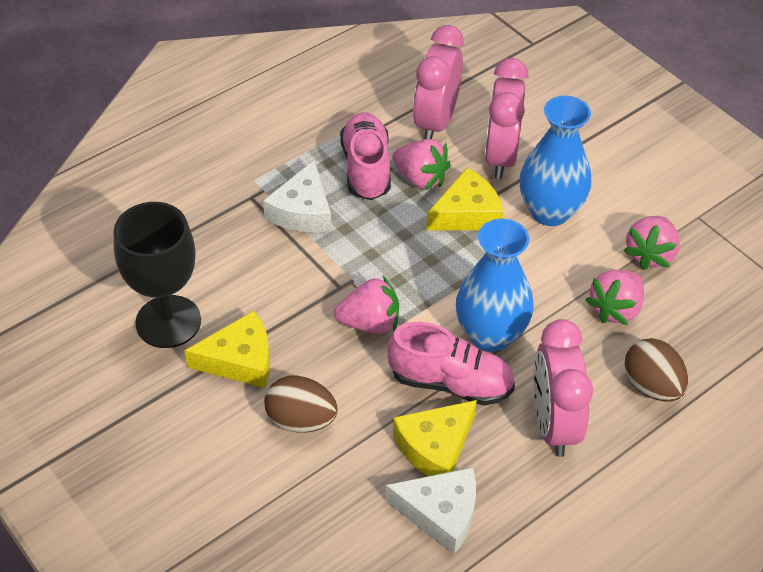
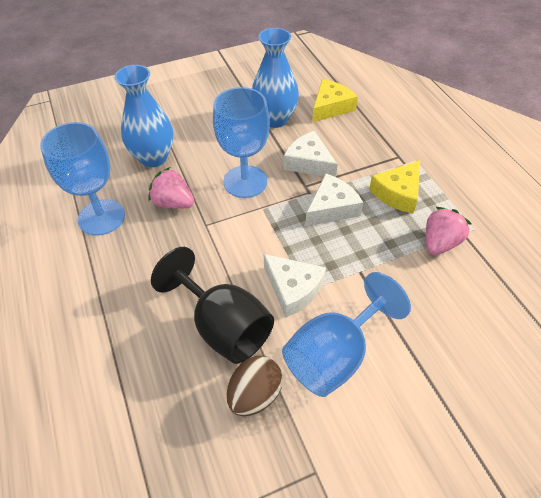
blue goblet: 0 -> 3
brown egg: 2 -> 1
pink clock: 3 -> 0
pink shoe: 2 -> 0
pink strawberry: 4 -> 2
white cheese: 2 -> 3
yellow cheese: 3 -> 2

